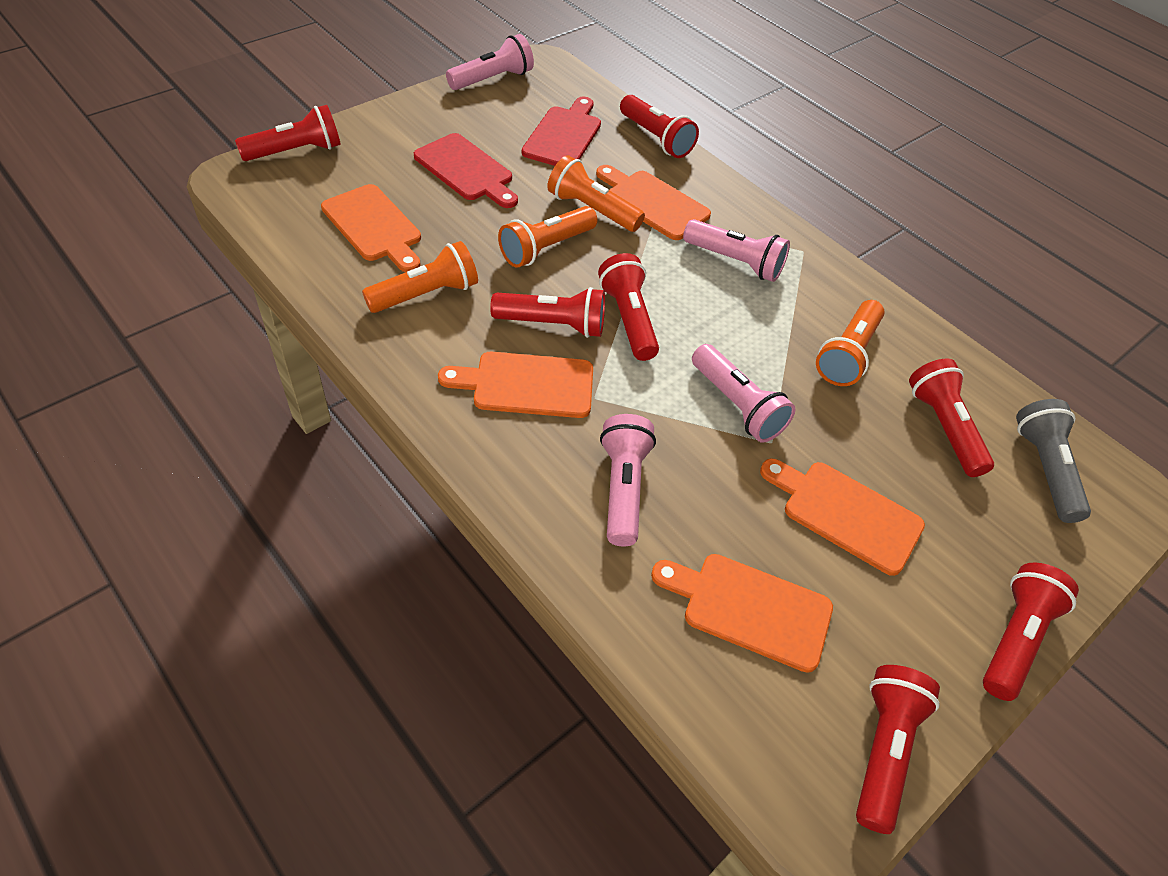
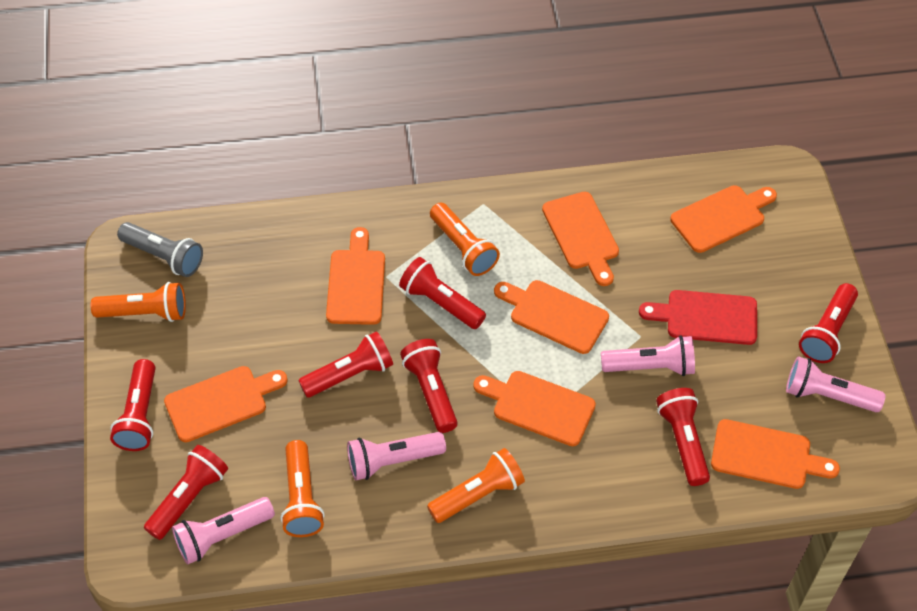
orange cutting board: 5 -> 7
red cutting board: 2 -> 1

